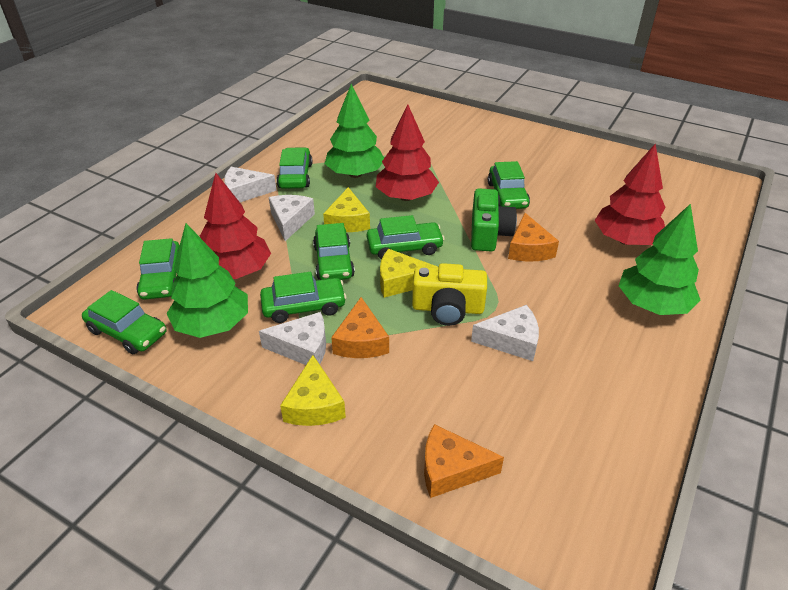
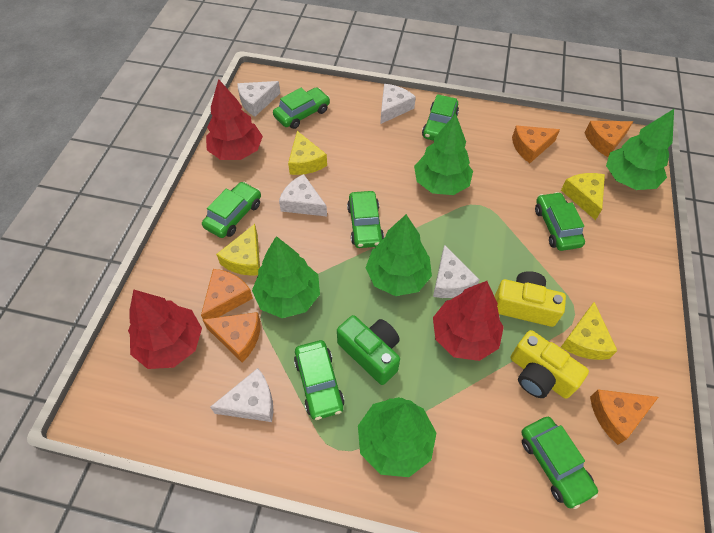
green tree: 3 -> 5
orange cheese: 3 -> 5
white cheese: 4 -> 5
yellow camera: 1 -> 2
yellow cheese: 3 -> 4

